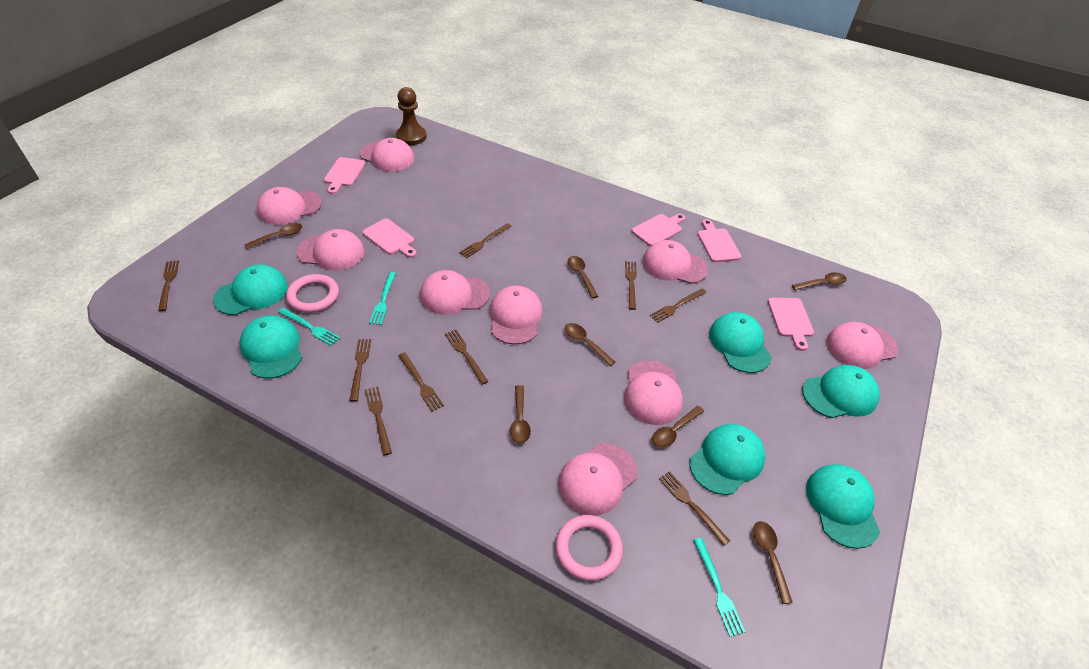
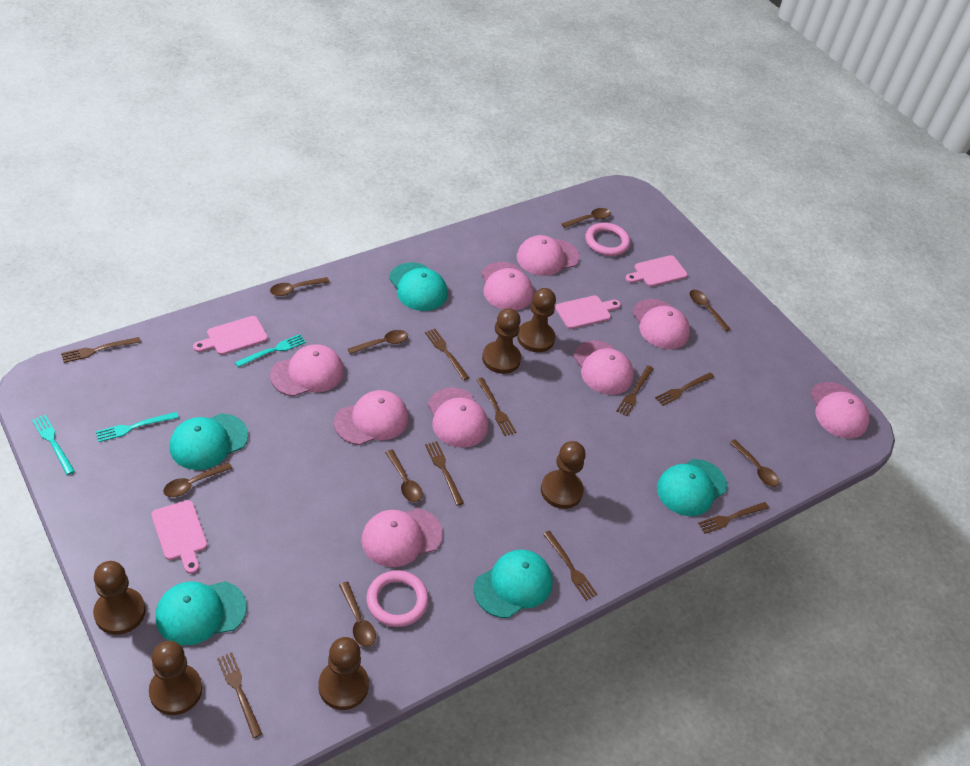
brown pawn: 1 -> 6
brown spoon: 7 -> 8
pink cutting board: 5 -> 4
turquoise cap: 6 -> 5

